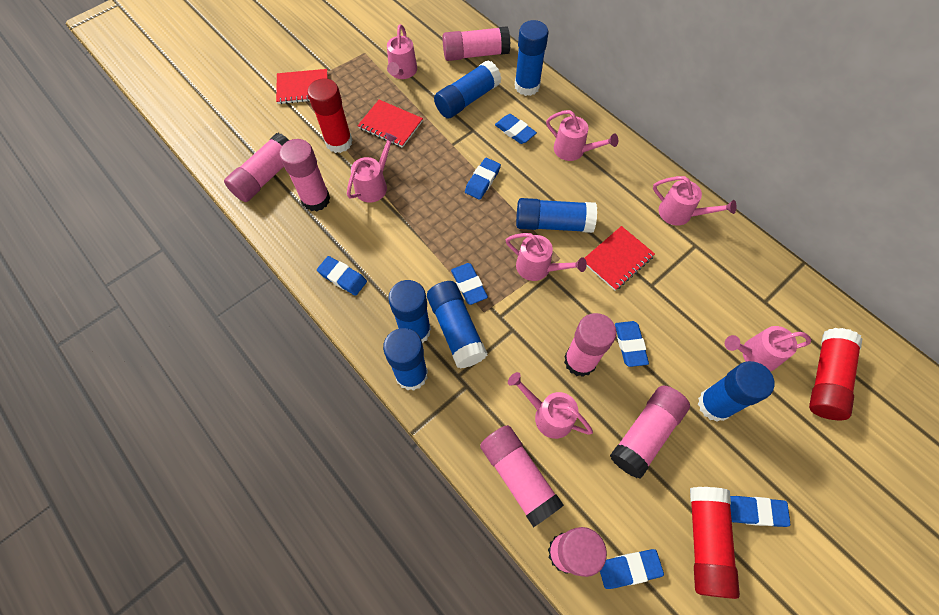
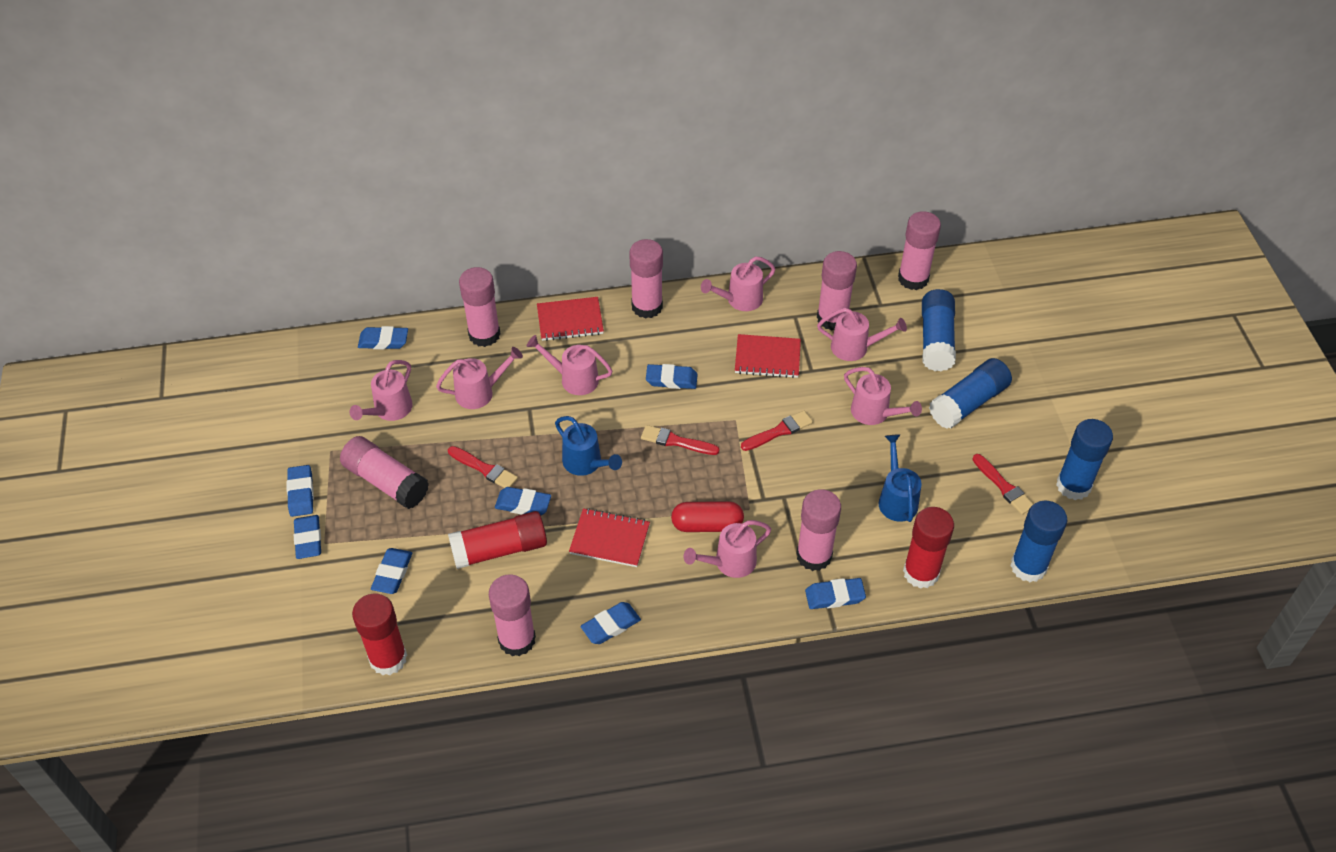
blue eraser: 7 -> 8
blue glue stick: 7 -> 4
blue watering can: 0 -> 2
red brush: 0 -> 4
red capsule: 0 -> 1

